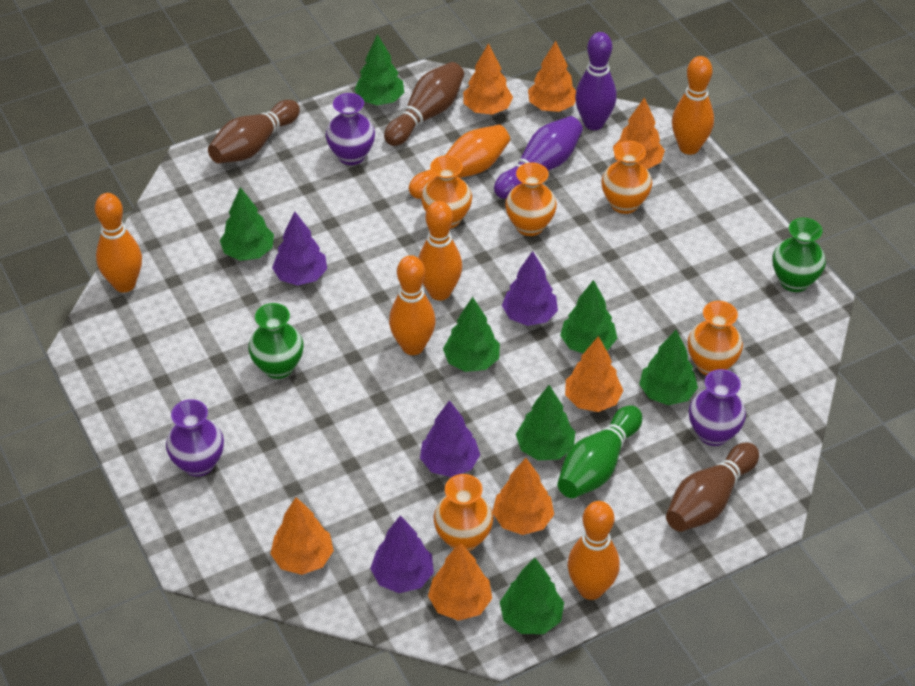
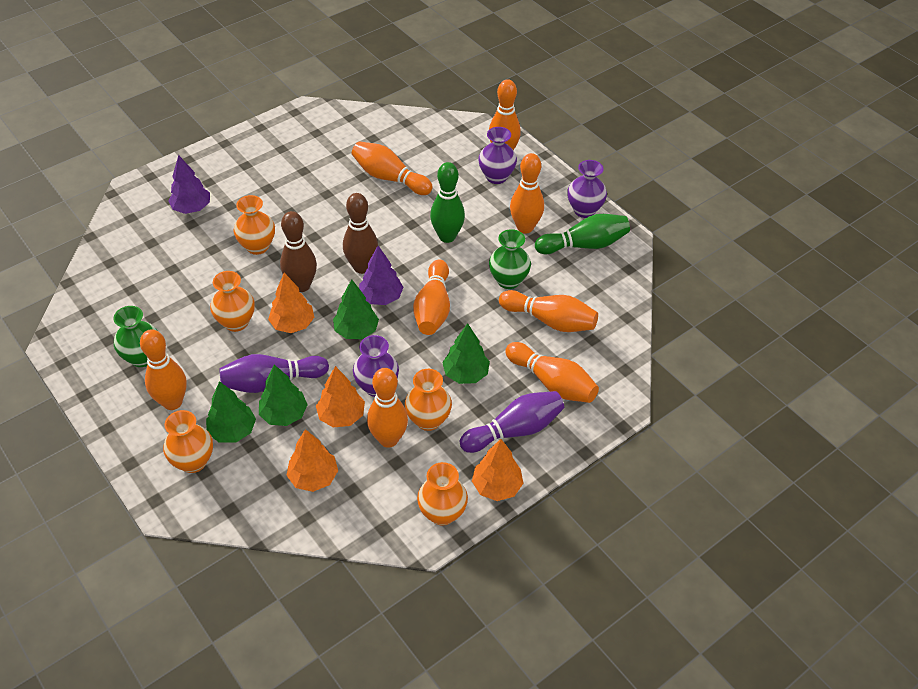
brown bowling pin: 3 -> 2
green bowling pin: 1 -> 2
green tree: 7 -> 4
orange bowling pin: 6 -> 8
orange tree: 7 -> 4
purple tree: 4 -> 2

